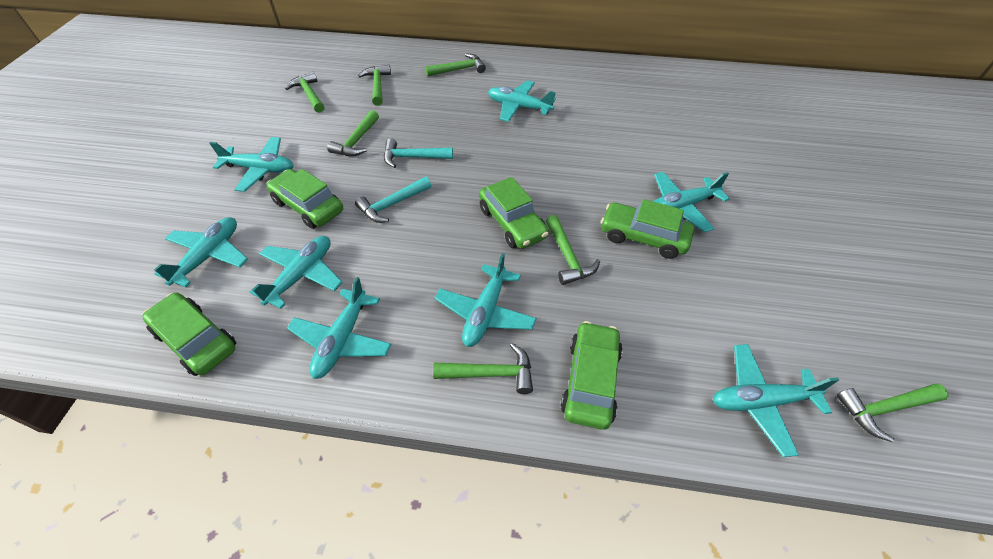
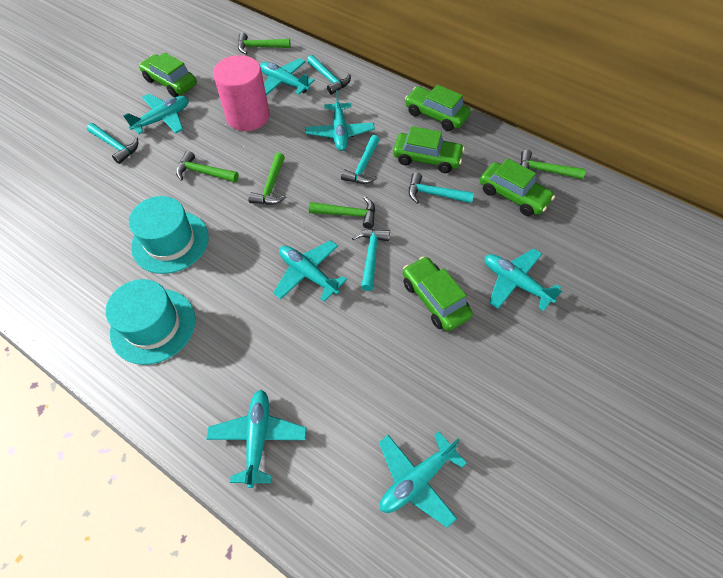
green hammer: 7 -> 5
pink cylinder: 0 -> 1
turquoise hammer: 2 -> 5
turquoise hat: 0 -> 2
turquoise plane: 8 -> 7

